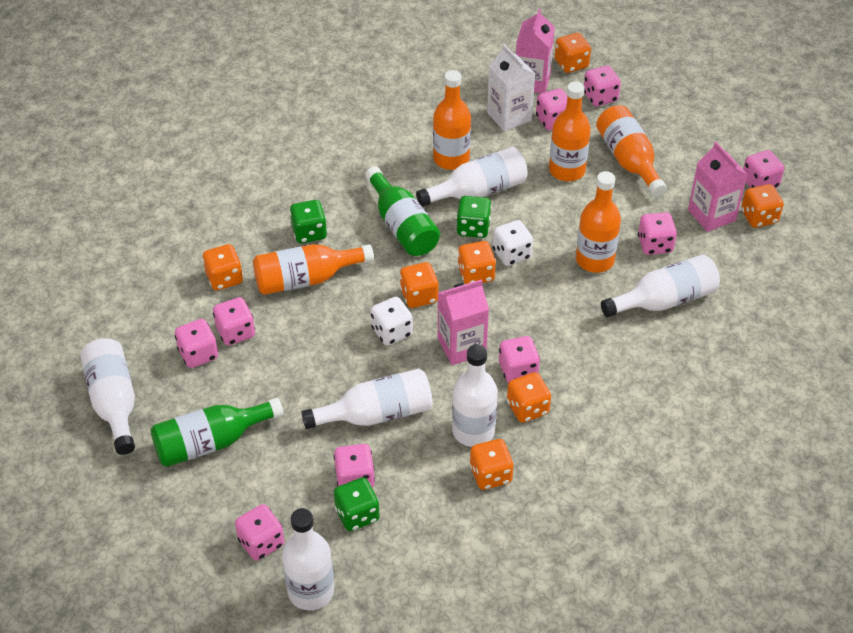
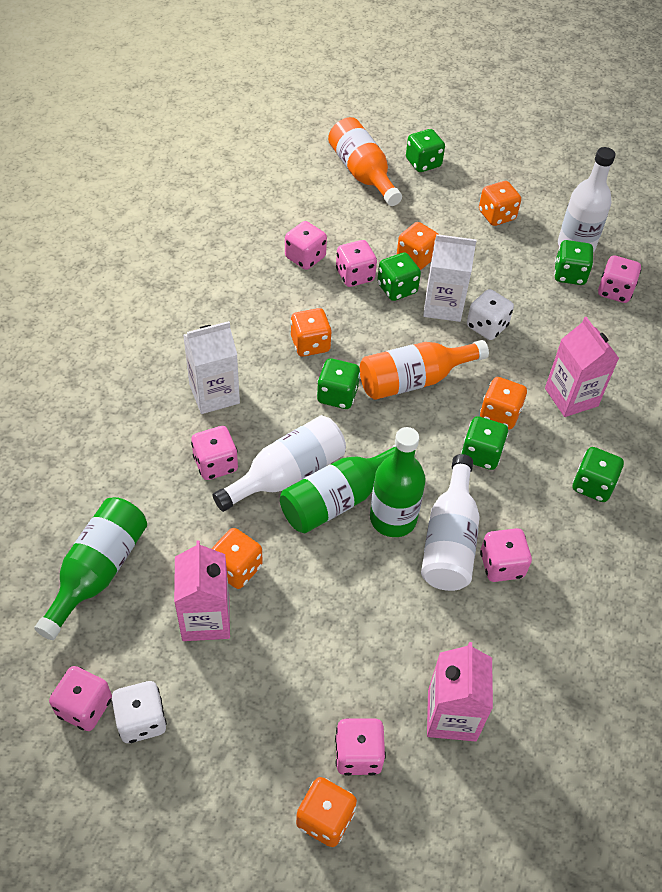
green bottle: 2 -> 3
green dice: 3 -> 6
orange bottle: 5 -> 2
orange dice: 7 -> 6
pink dice: 9 -> 7
white bottle: 6 -> 3
white carton: 1 -> 2

